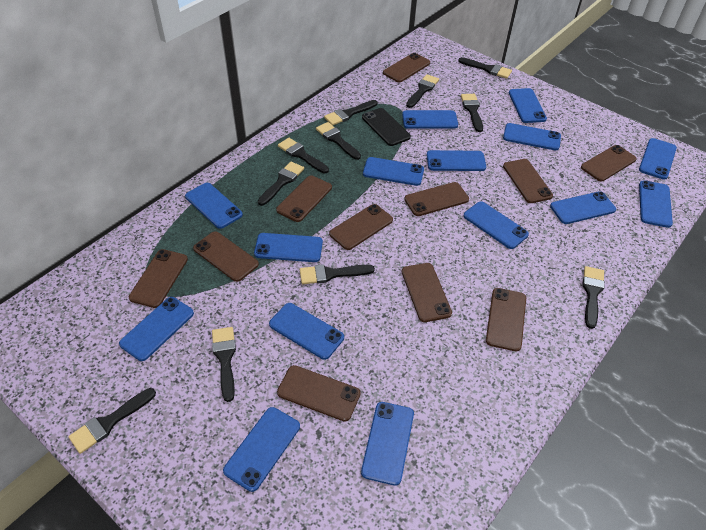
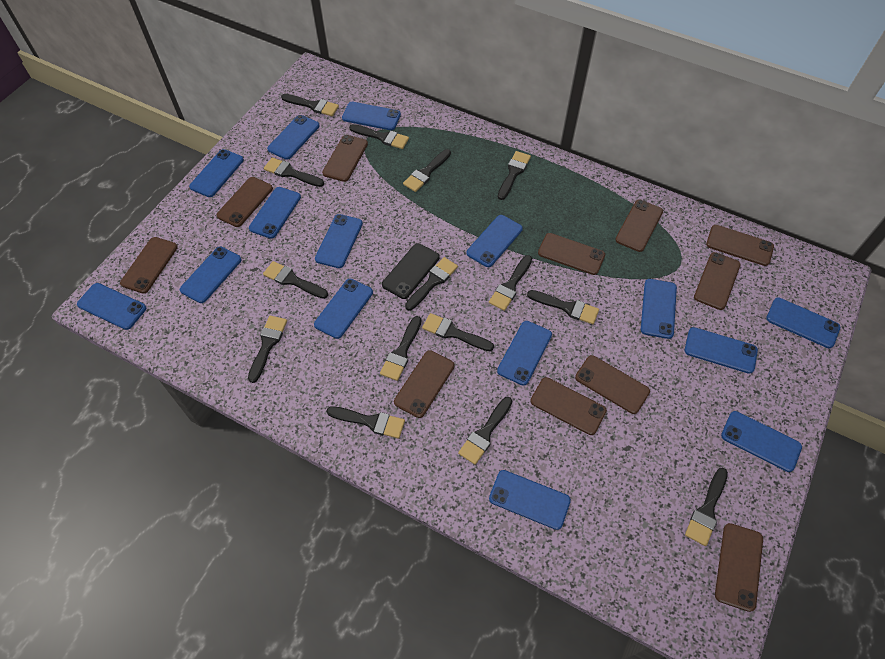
black brush: 11 -> 15

